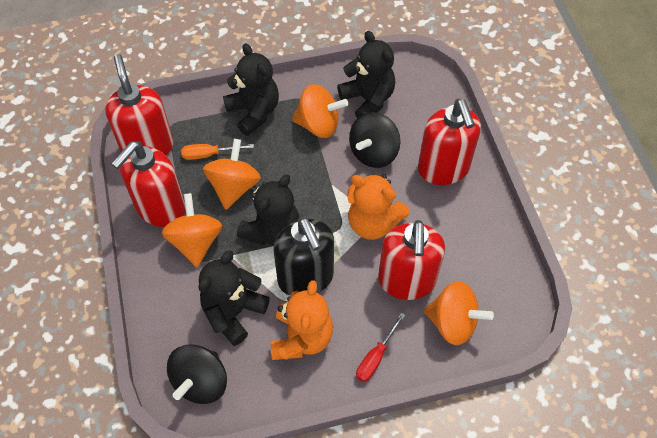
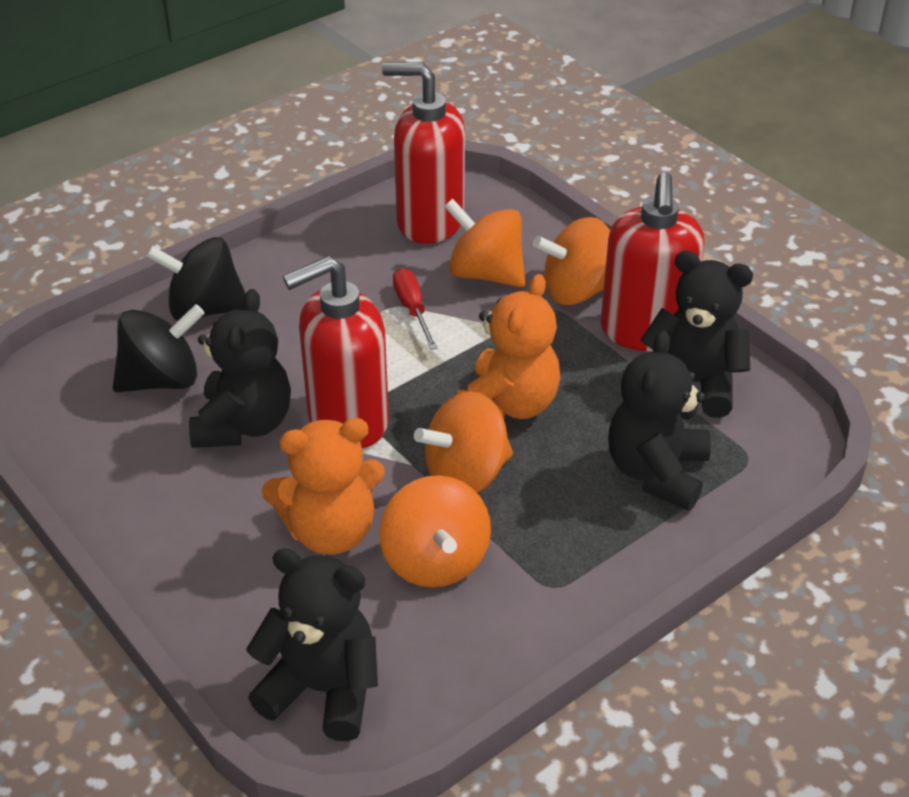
black soap dispenser: 1 -> 0
orange screwdriver: 1 -> 0
red soap dispenser: 4 -> 3

